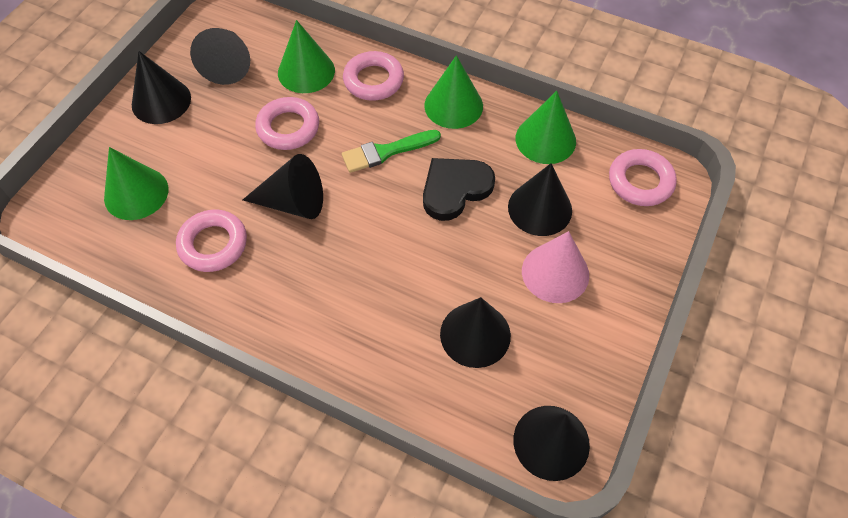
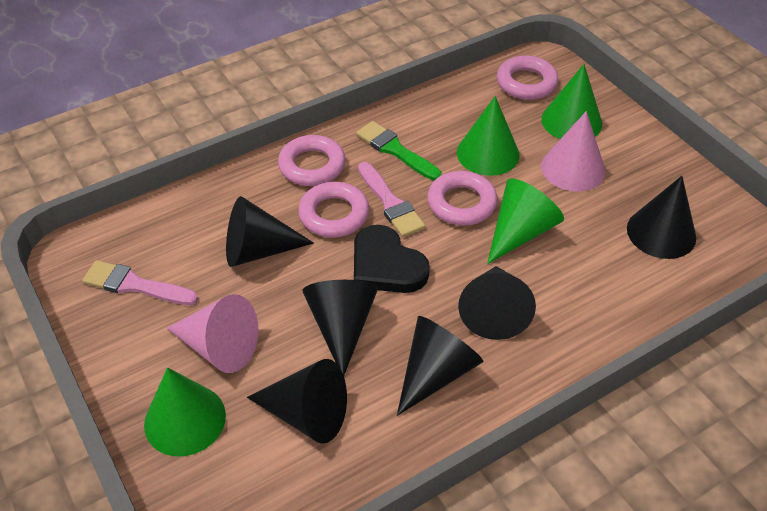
pink brush: 0 -> 2
pink cone: 1 -> 2

